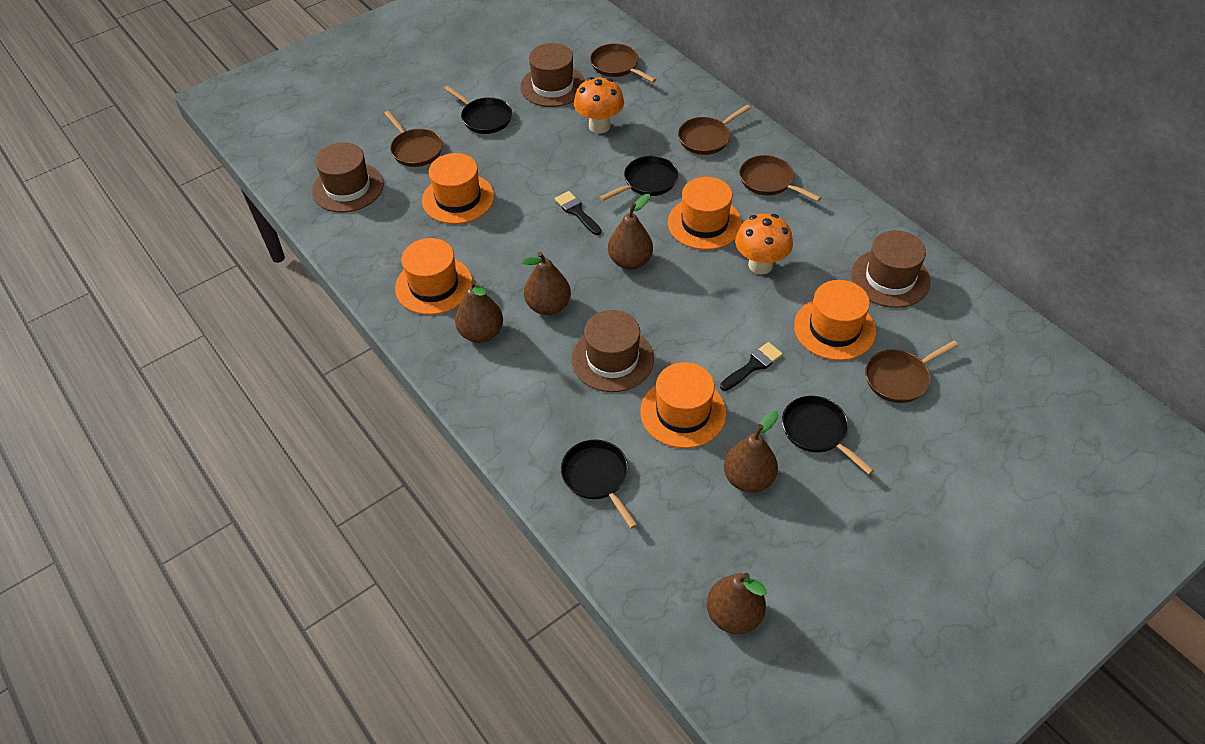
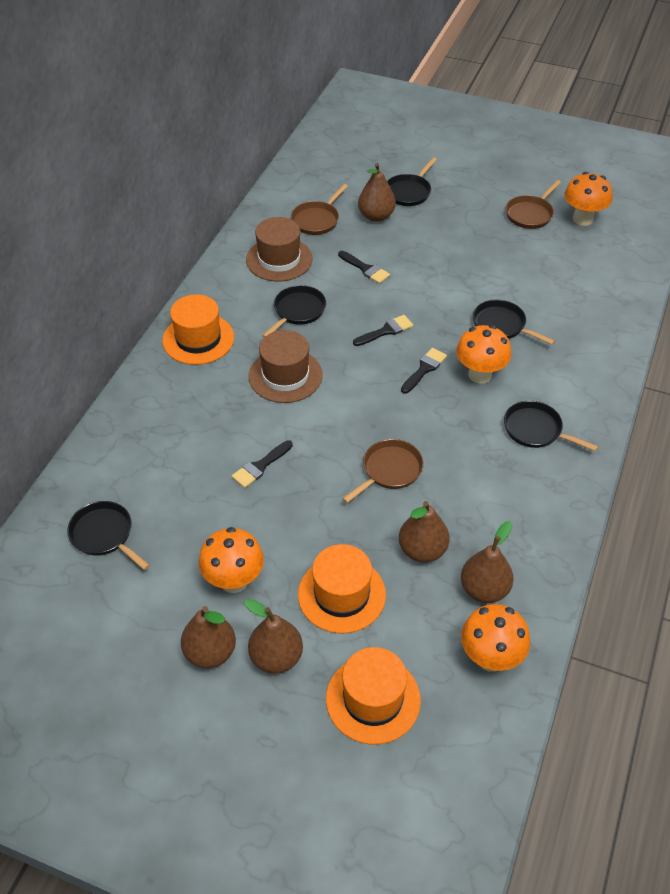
black brush: 2 -> 4
black pan: 4 -> 5
brown hat: 4 -> 2
brown pan: 5 -> 3
orange hat: 5 -> 3
orange mushroom: 2 -> 4

